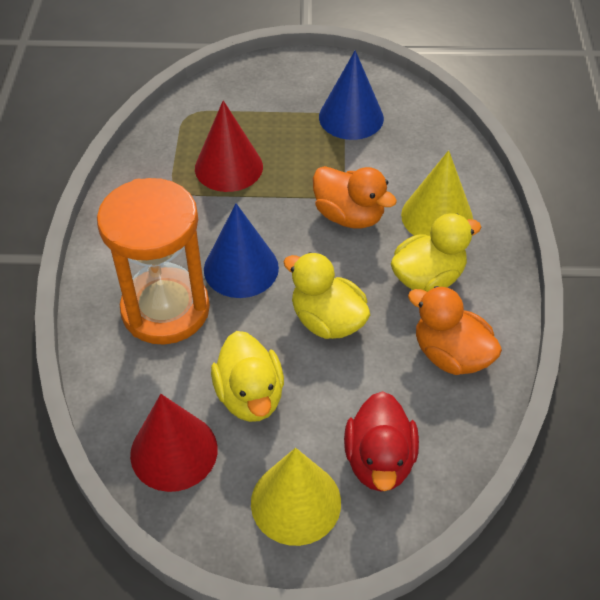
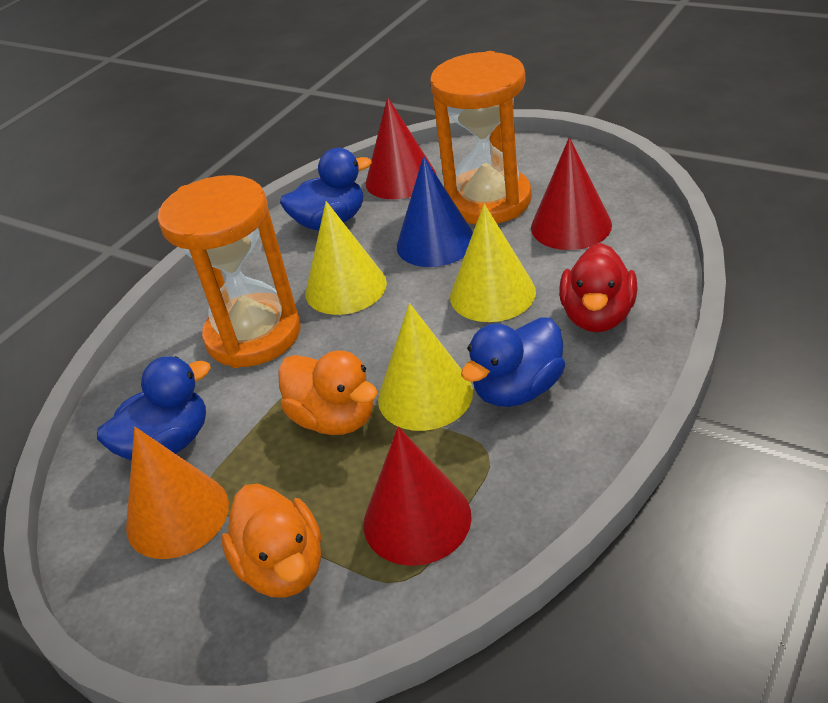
blue cone: 2 -> 1
blue duck: 0 -> 3
orange cone: 0 -> 1
orange hourglass: 1 -> 2
red cone: 2 -> 3
yellow cone: 2 -> 3
yellow duck: 3 -> 0

